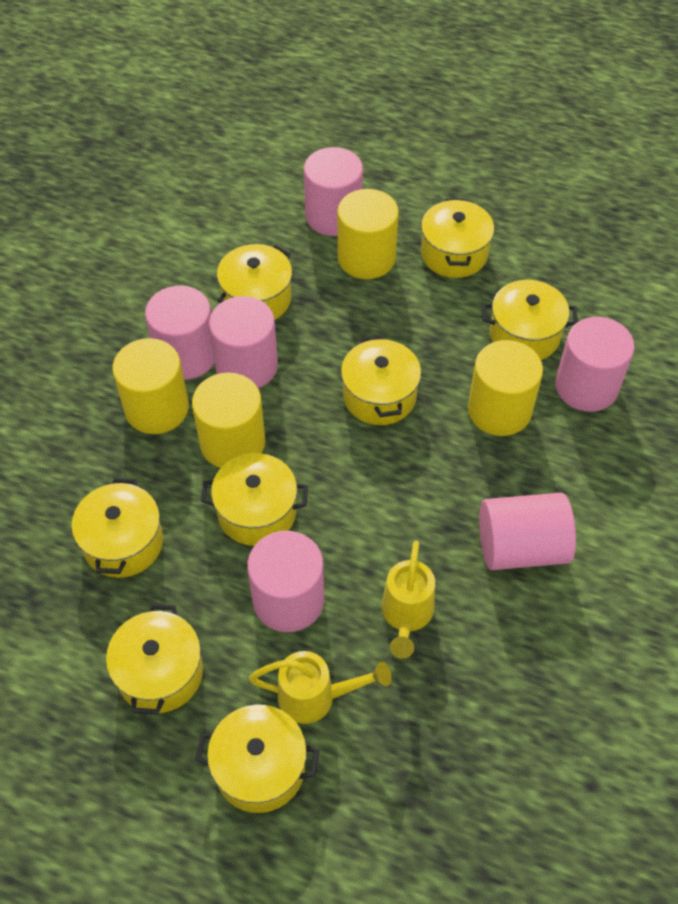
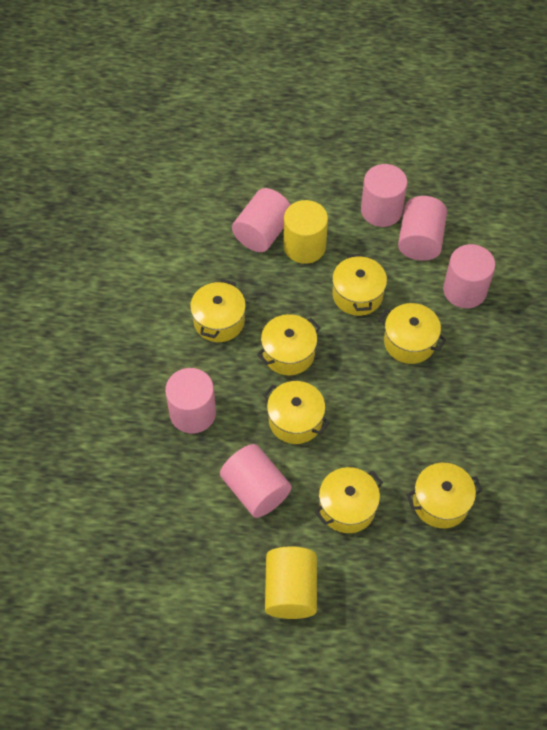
yellow cylinder: 4 -> 2
yellow pot: 8 -> 7
yellow watering can: 2 -> 0

